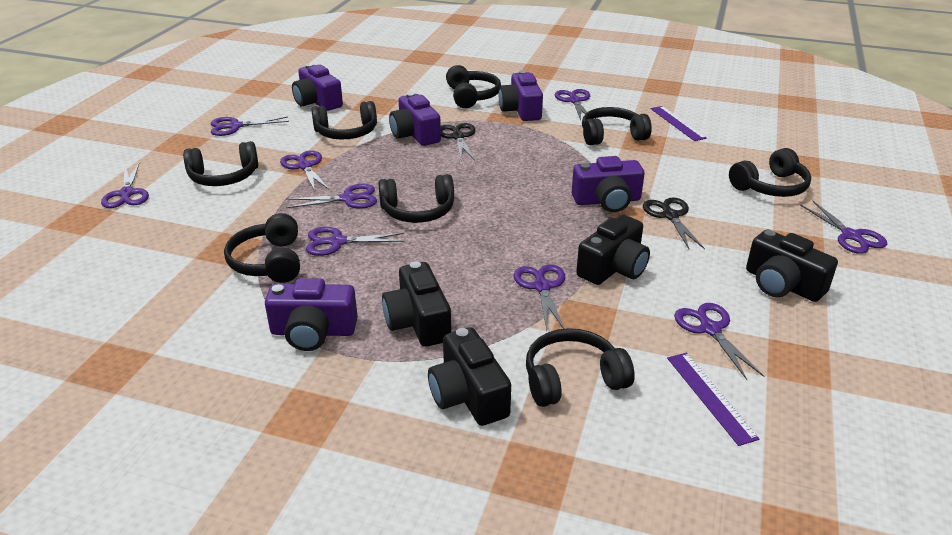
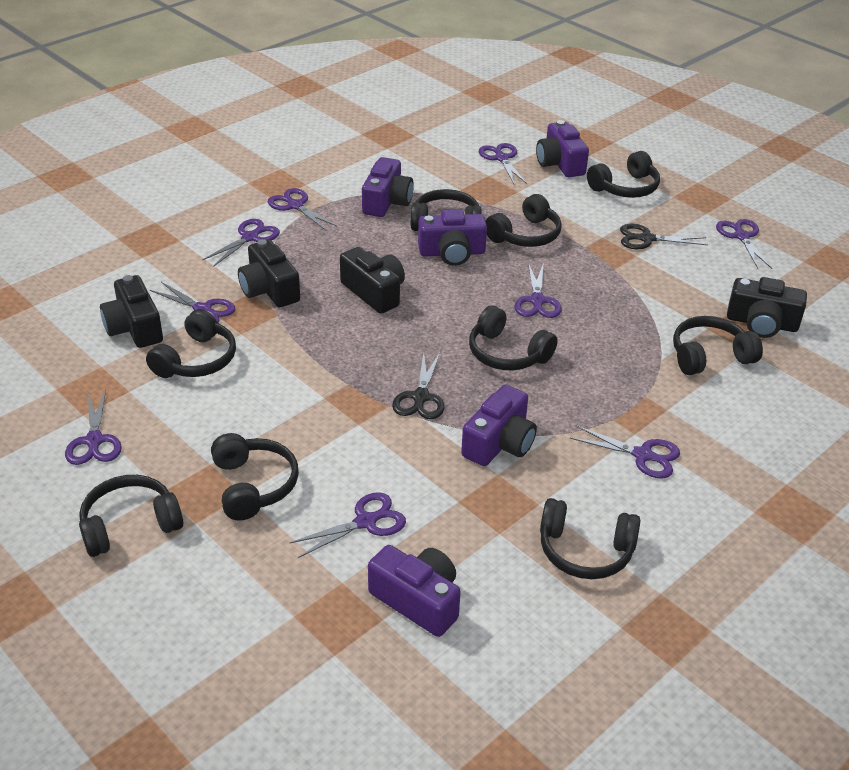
black headphones: 8 -> 9
purple ruler: 2 -> 0

